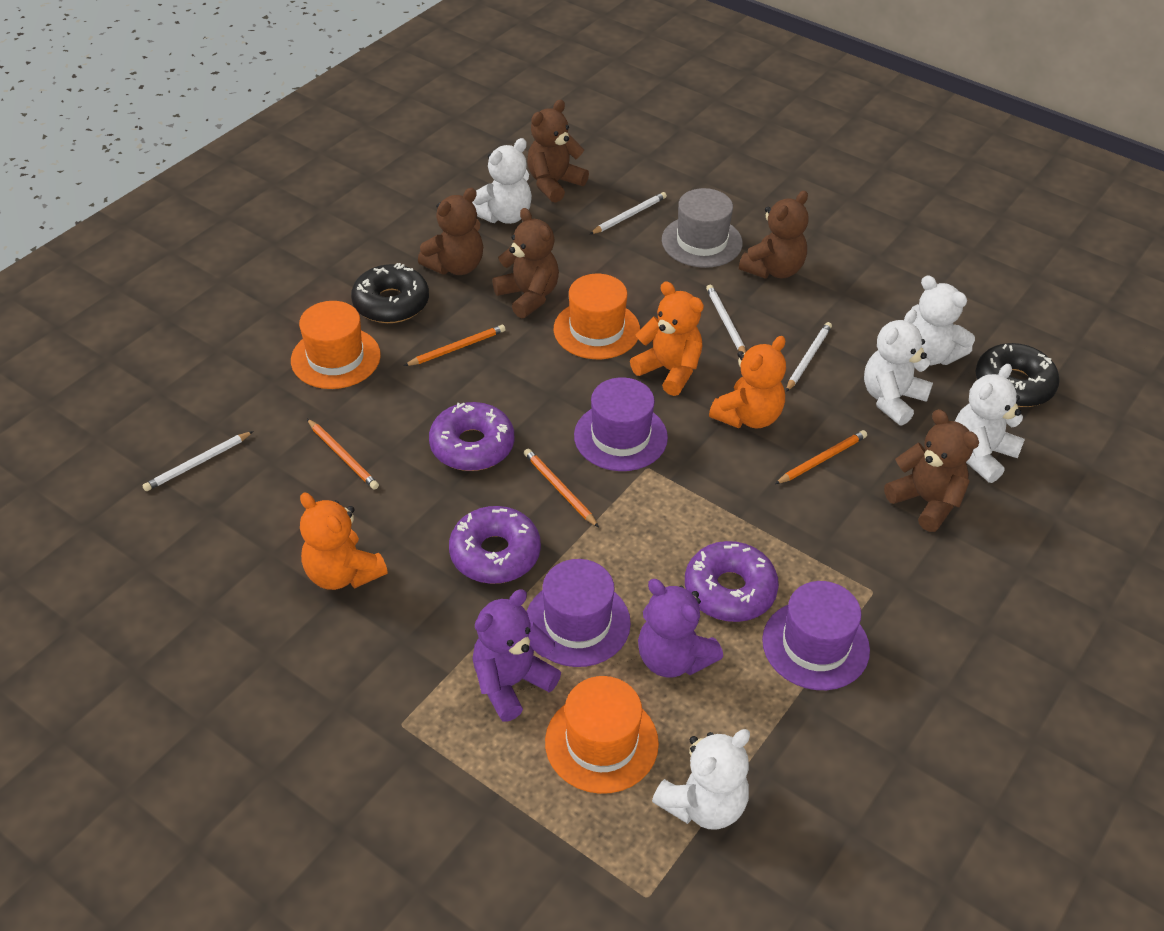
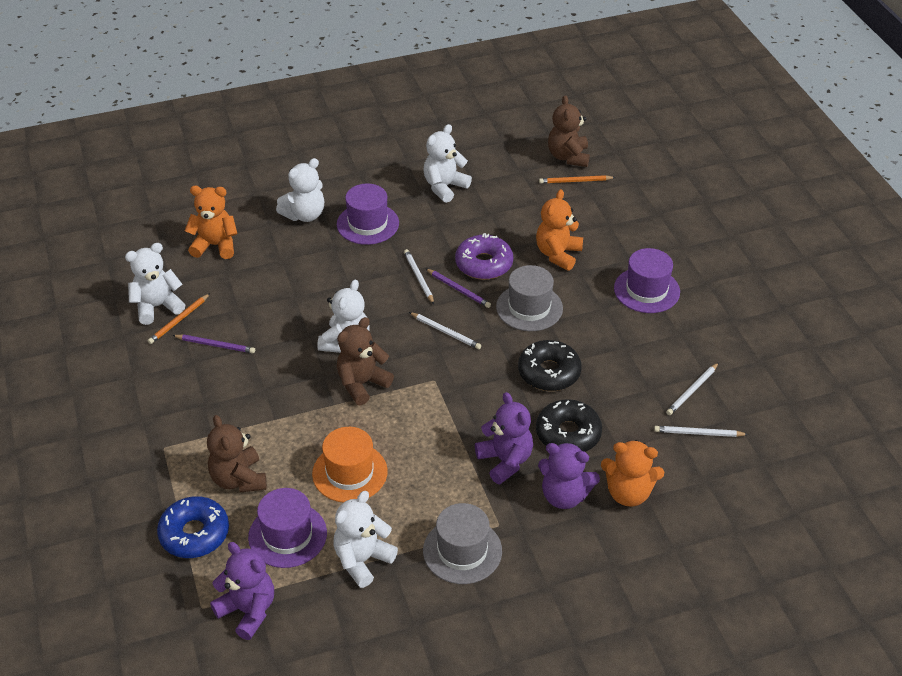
blue donut: 0 -> 1
brown teddy bear: 5 -> 3
grey hat: 1 -> 2
orange hat: 3 -> 1
orange pencil: 4 -> 2
purple donut: 3 -> 1
purple pencil: 0 -> 2
purple teddy bear: 2 -> 3

